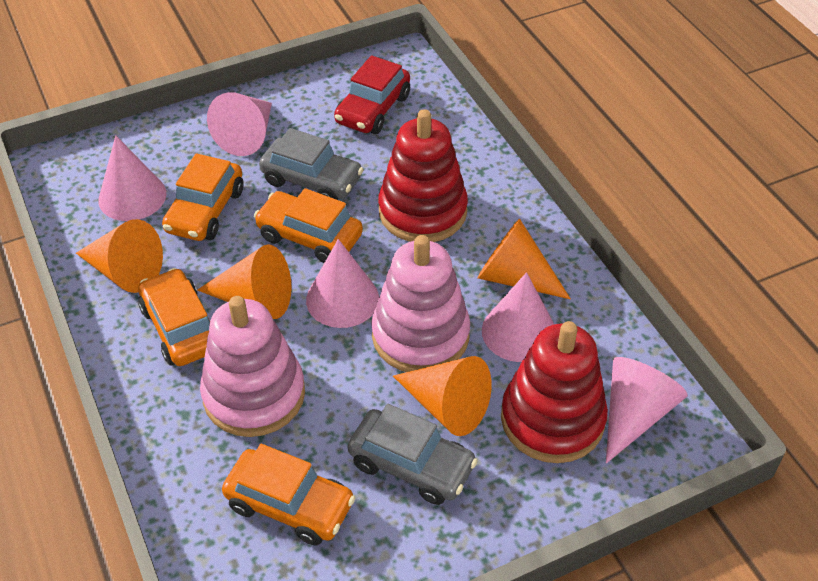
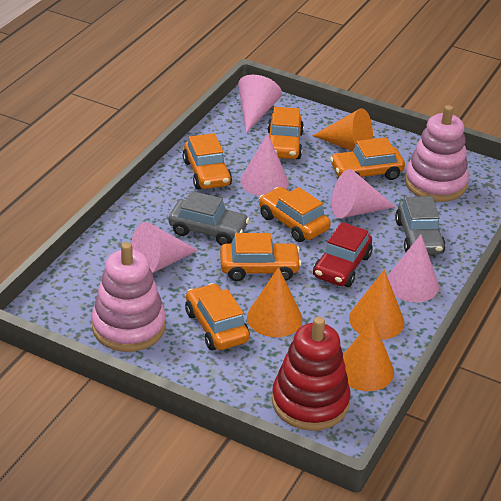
orange car: 4 -> 6
red stacking toy: 2 -> 1

